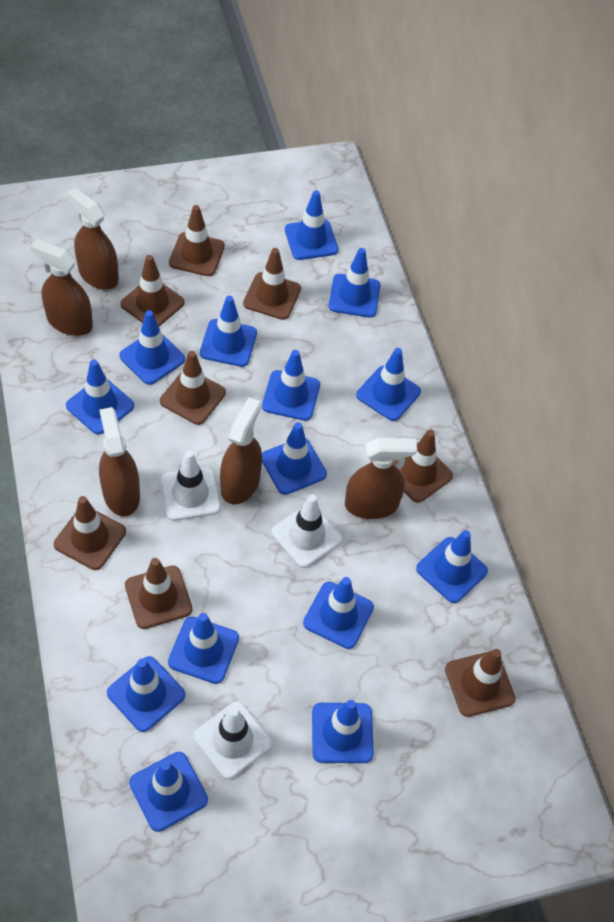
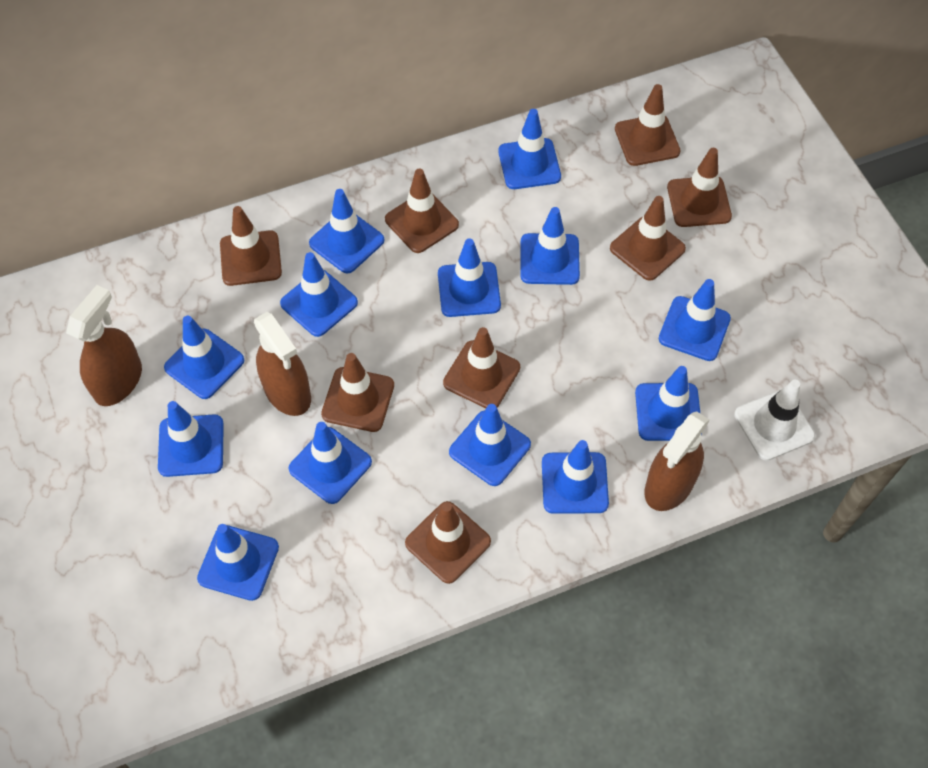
blue traffic cone: 14 -> 13
brown spray bottle: 5 -> 3
white traffic cone: 3 -> 1

